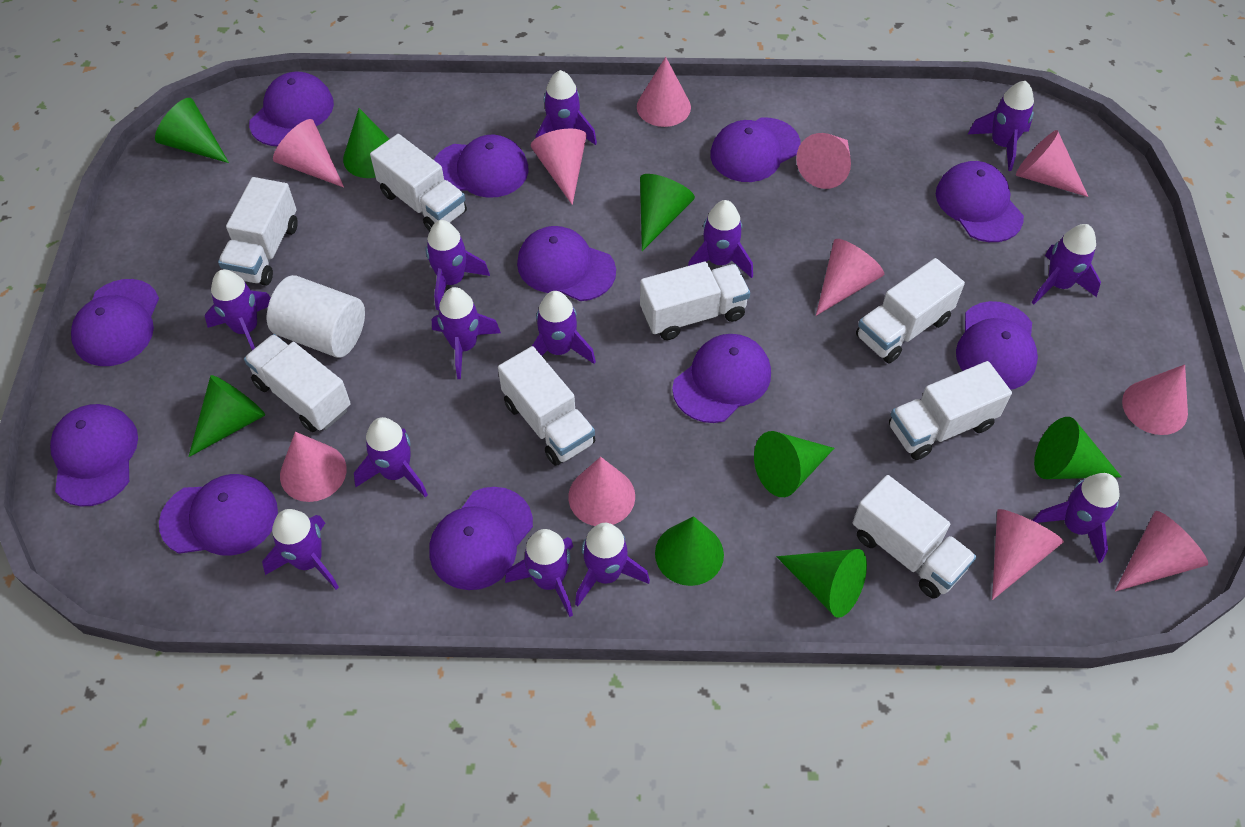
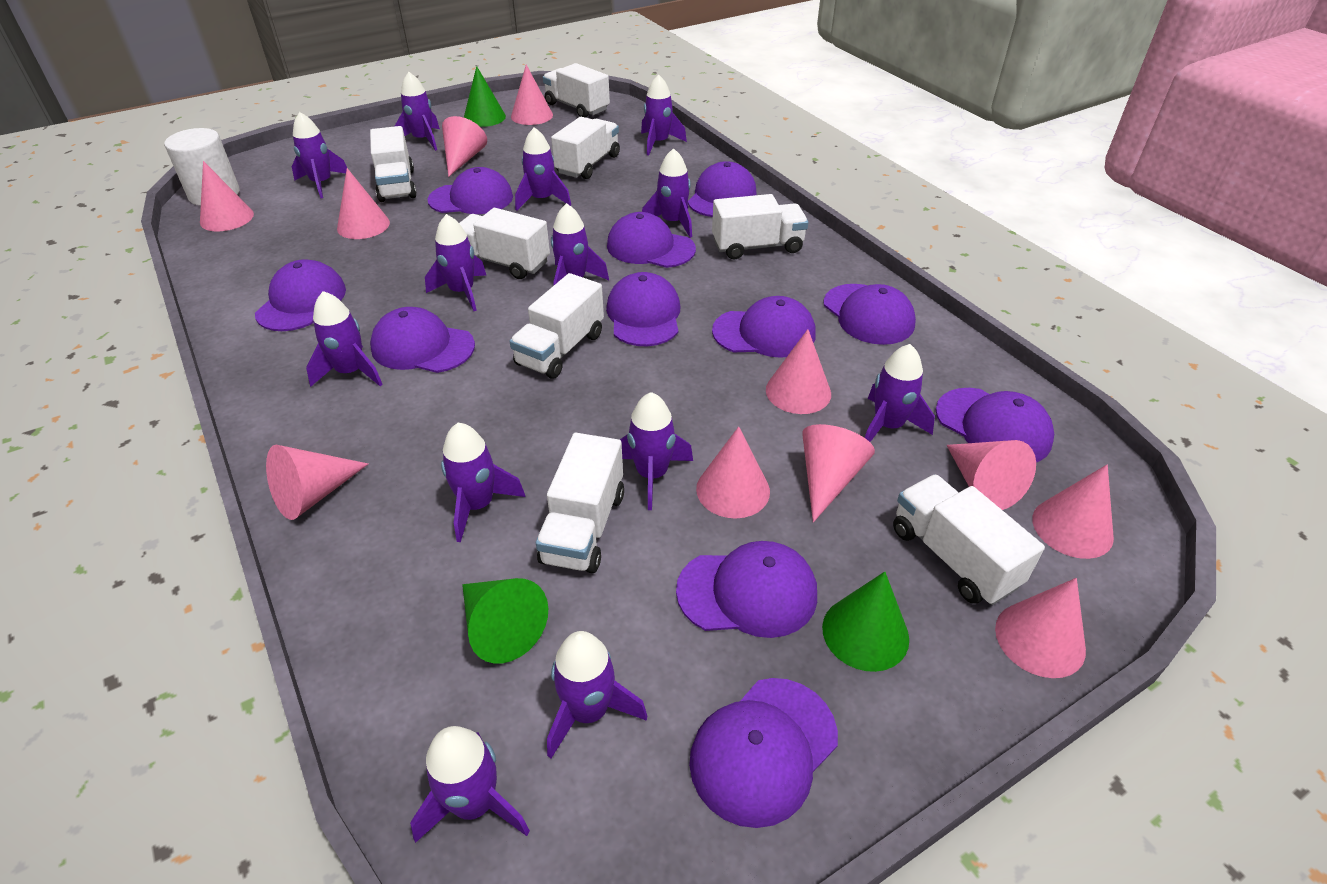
green cone: 8 -> 3

